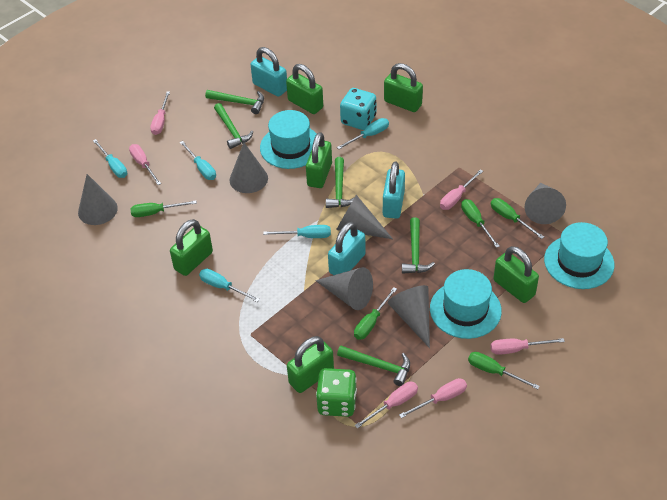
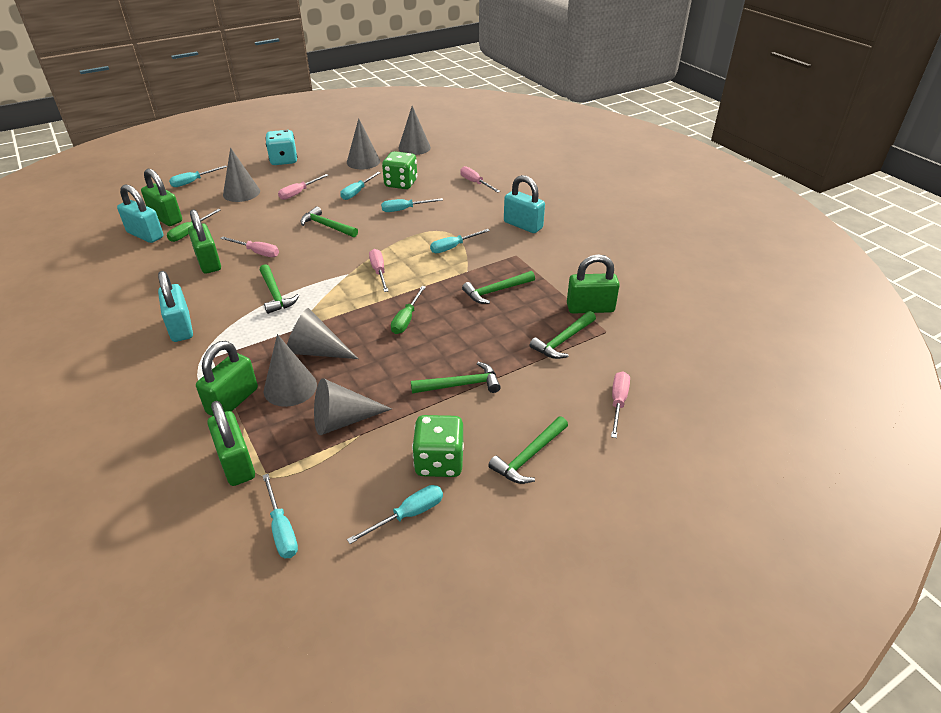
green dice: 1 -> 2
green hammer: 5 -> 6
green padlock: 6 -> 5
green screwdriver: 5 -> 2
pink screwdriver: 6 -> 5
turquoise hat: 3 -> 0
turquoise screwdriver: 5 -> 6

